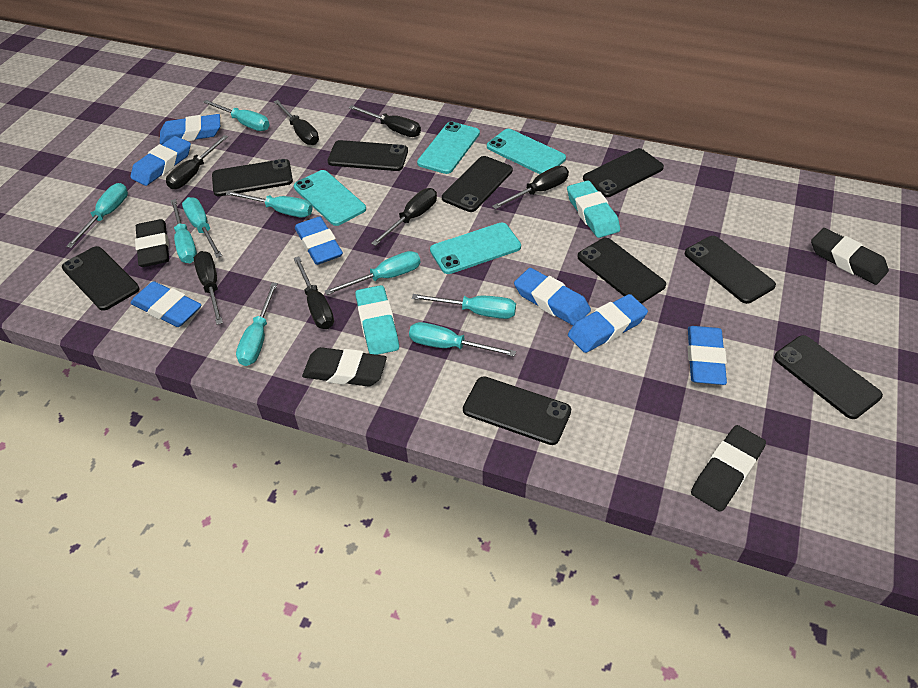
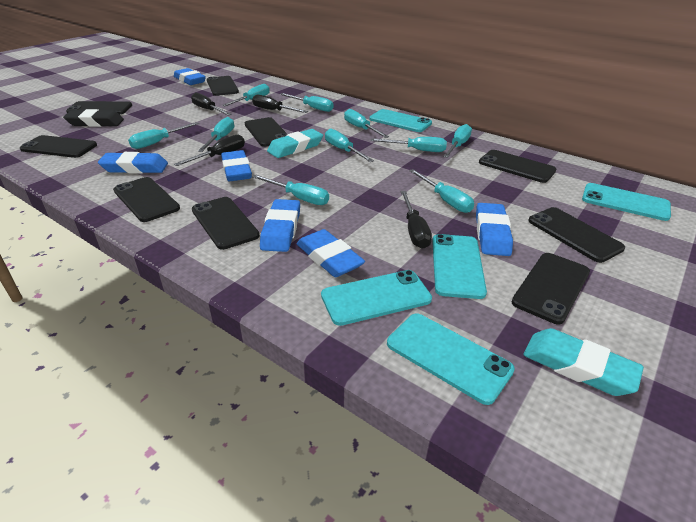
black eraser: 4 -> 1
black screwdriver: 7 -> 4
blue eraser: 7 -> 6
turquoise phone: 4 -> 5
turquoise screwdriver: 9 -> 10

